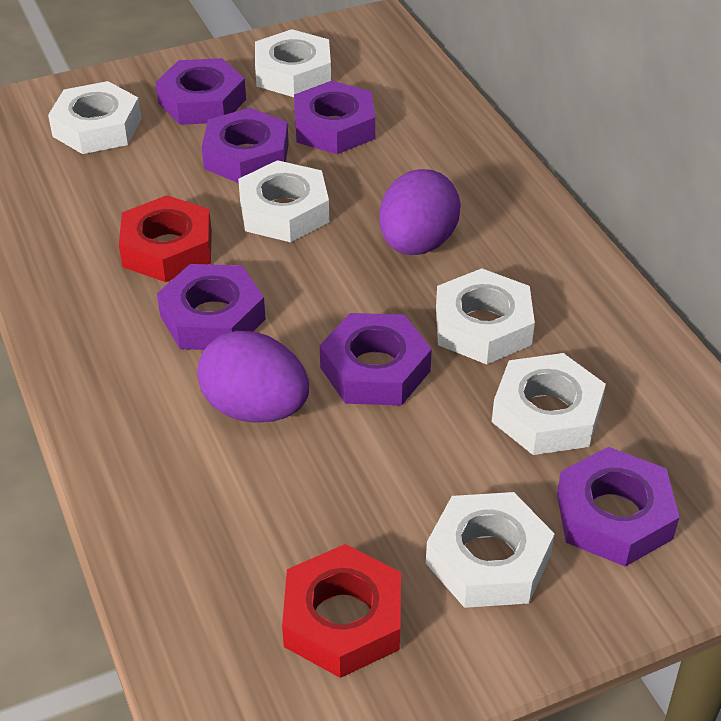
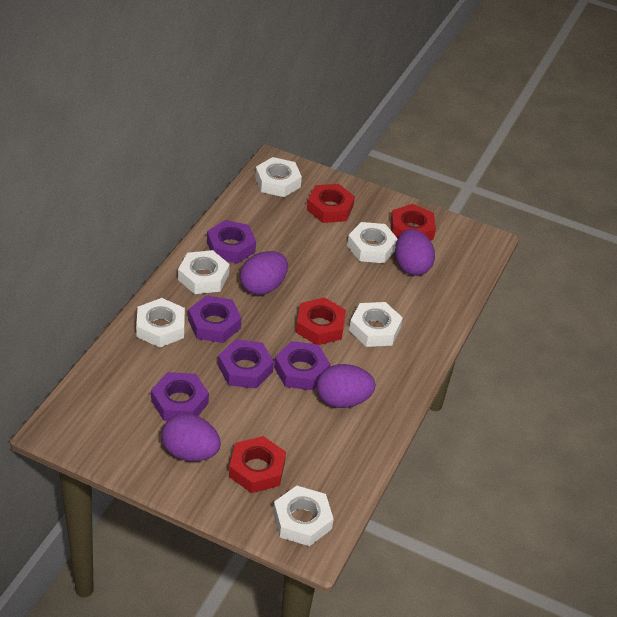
purple egg: 2 -> 4
purple nut: 6 -> 5
red nut: 2 -> 4

